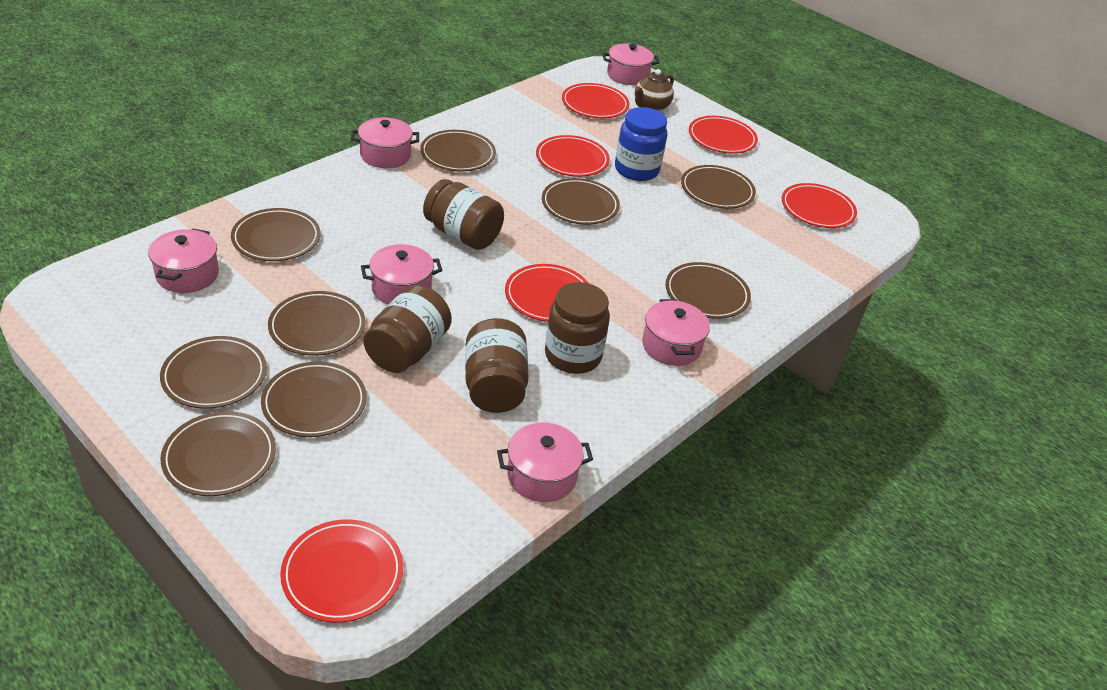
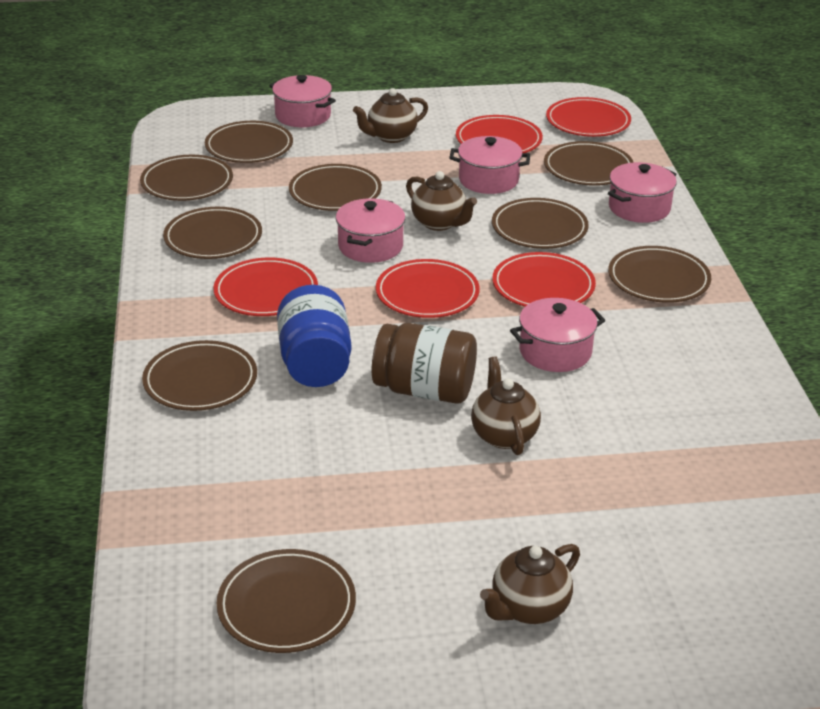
brown jar: 4 -> 1
brown teapot: 1 -> 4
pink pot: 6 -> 5
red plate: 6 -> 5

